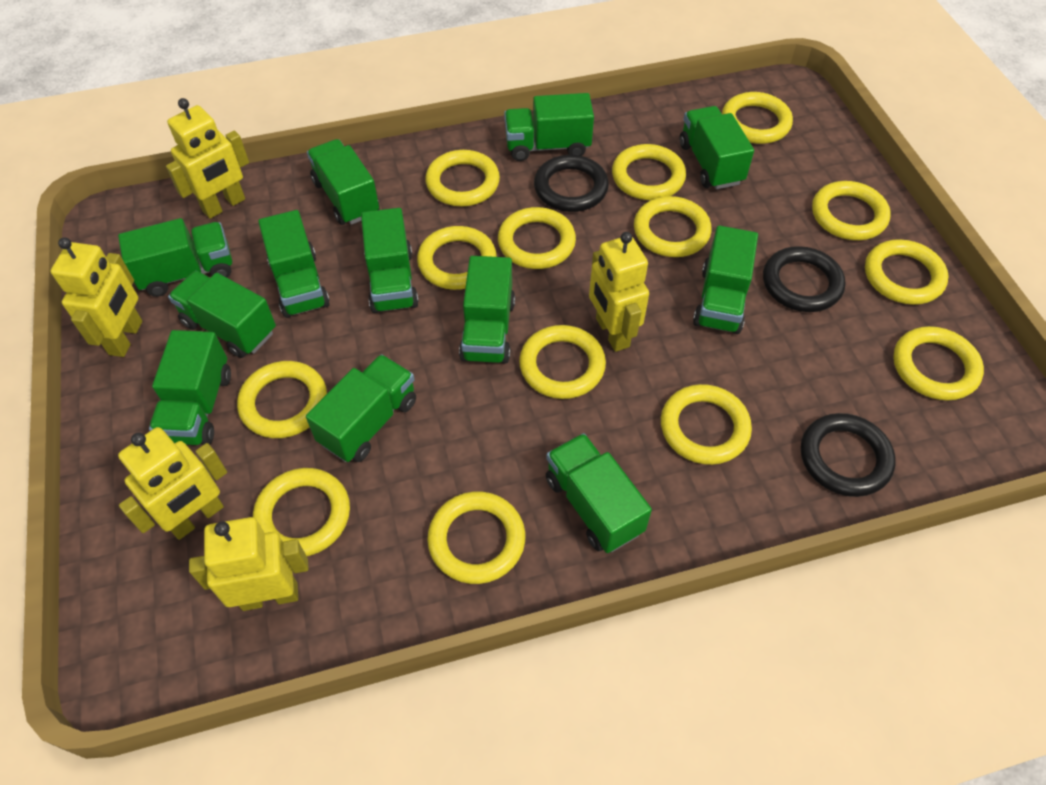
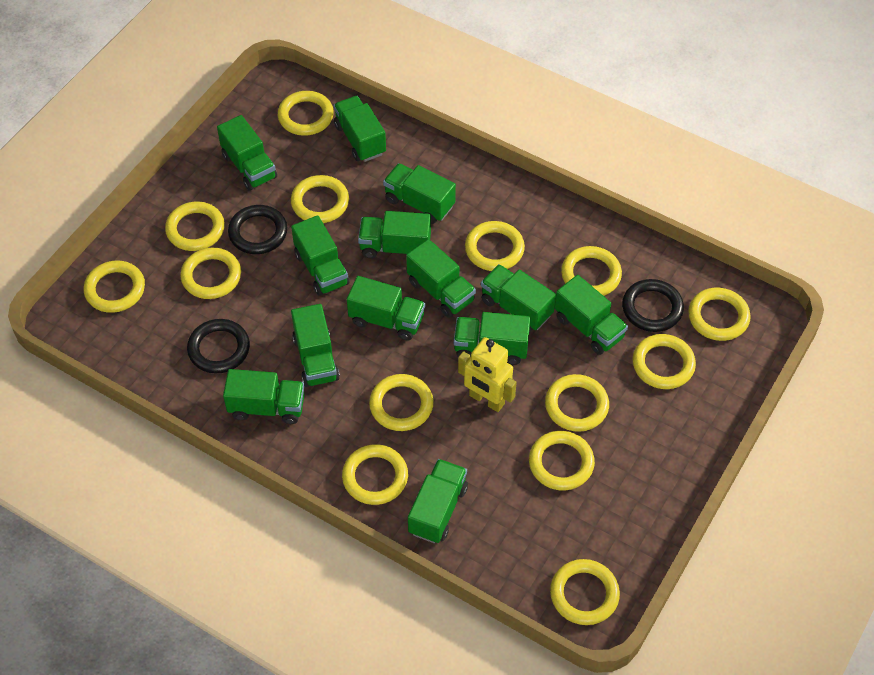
green truck: 12 -> 13
yellow robot: 5 -> 1

